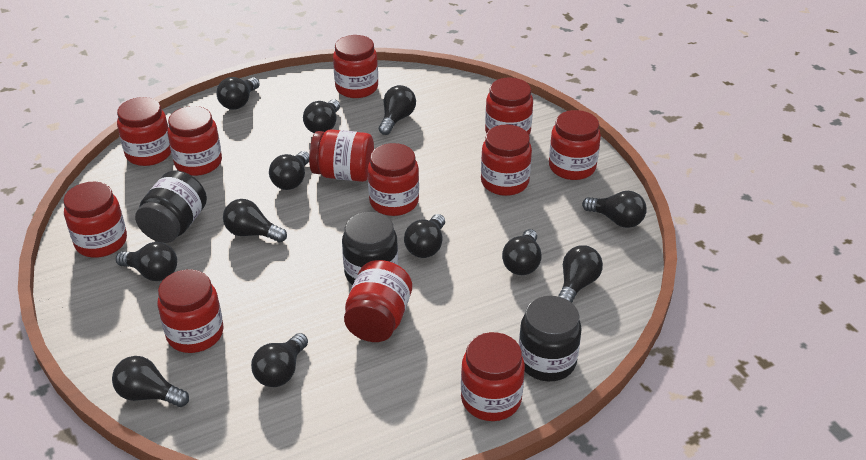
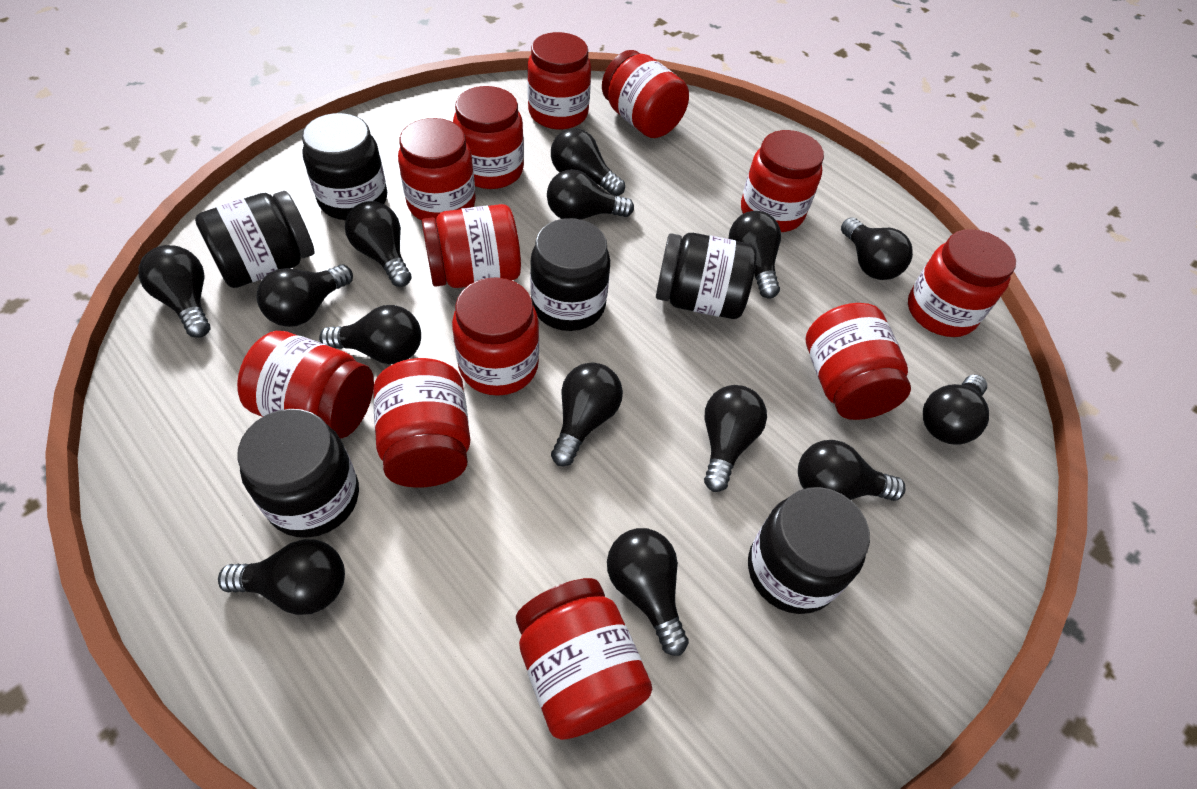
black jar: 3 -> 6
black light bulb: 12 -> 14

